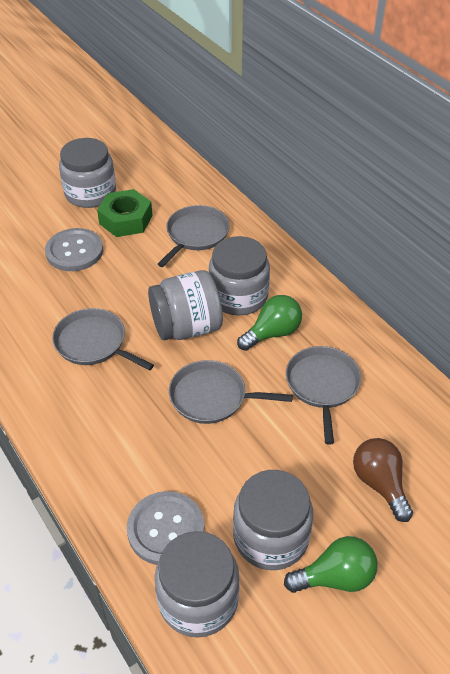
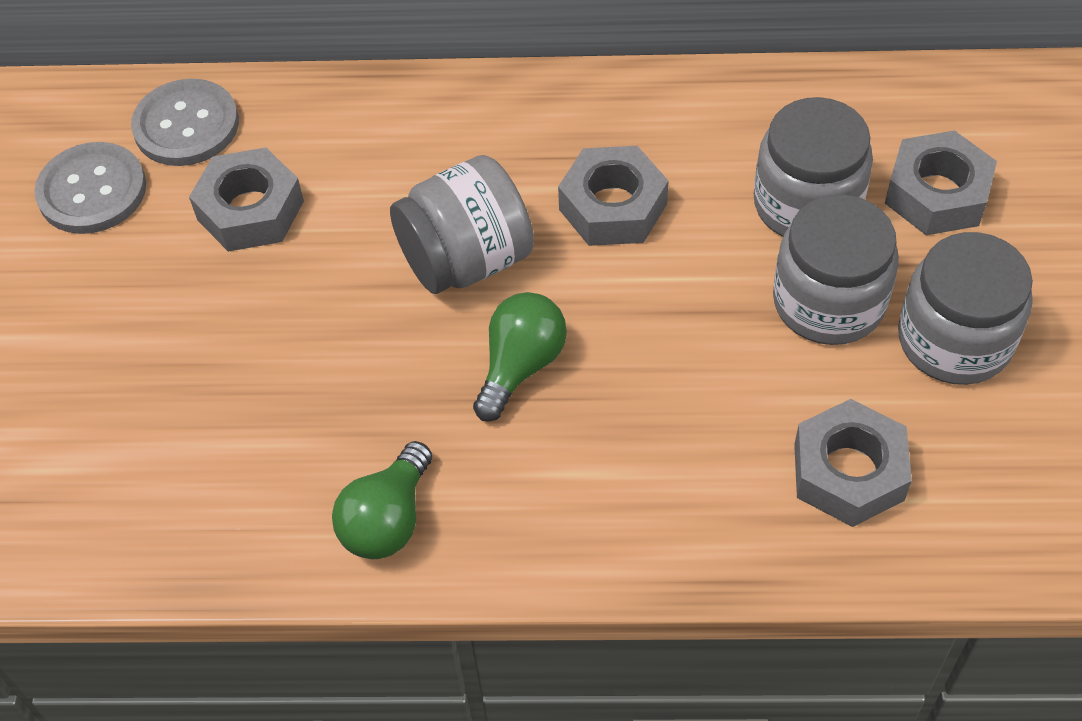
brown light bulb: 1 -> 0
green nut: 1 -> 0
grey jar: 5 -> 4
grey nut: 0 -> 4
grey pan: 4 -> 0

